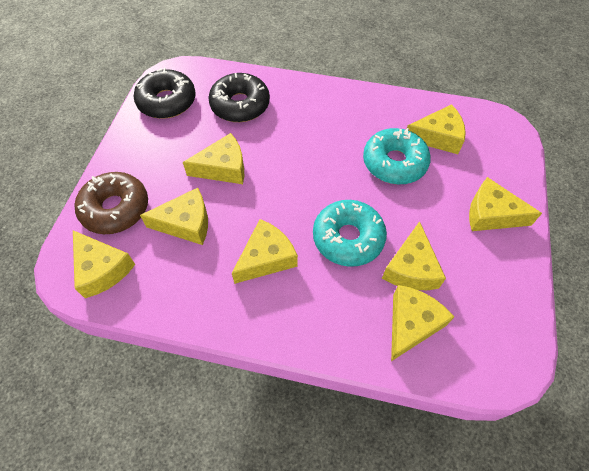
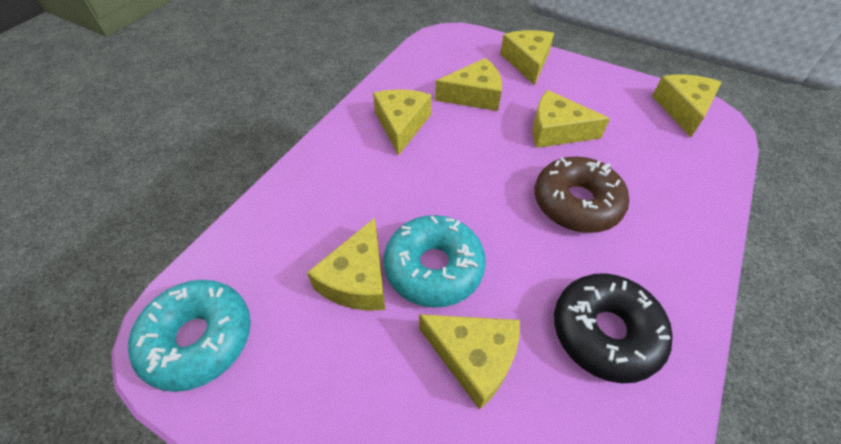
black donut: 2 -> 1
yellow cheese: 8 -> 7

